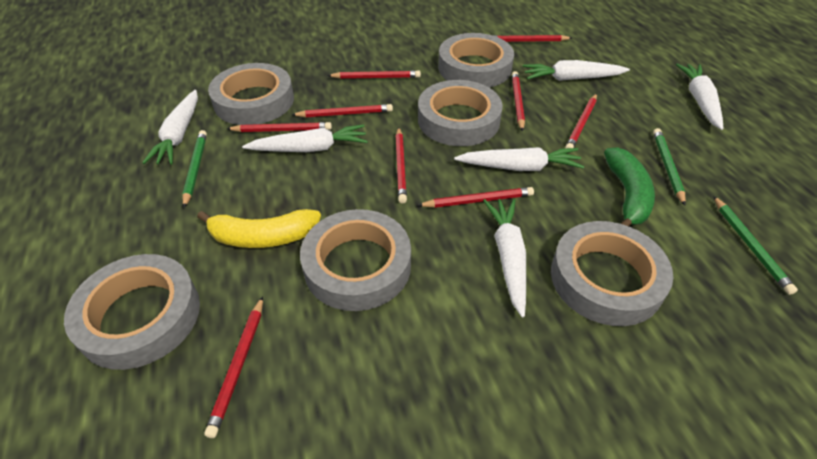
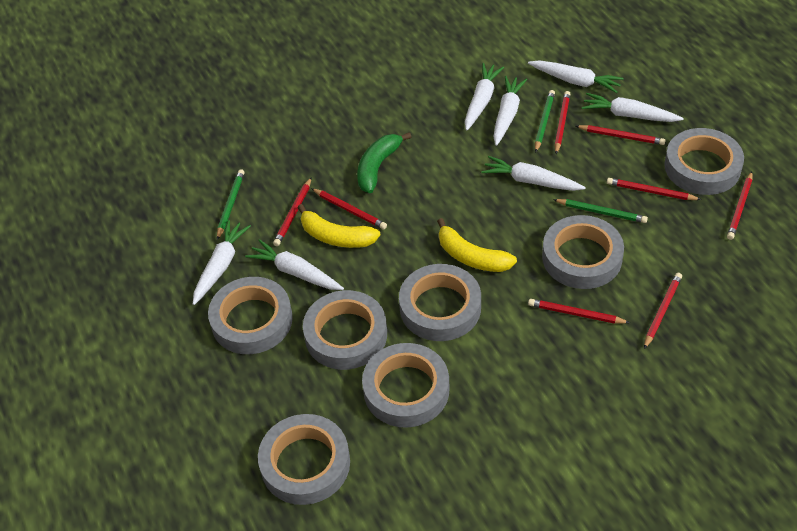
grey tape: 6 -> 7
red pencil: 9 -> 8
white carrot: 6 -> 7
yellow banana: 1 -> 2

